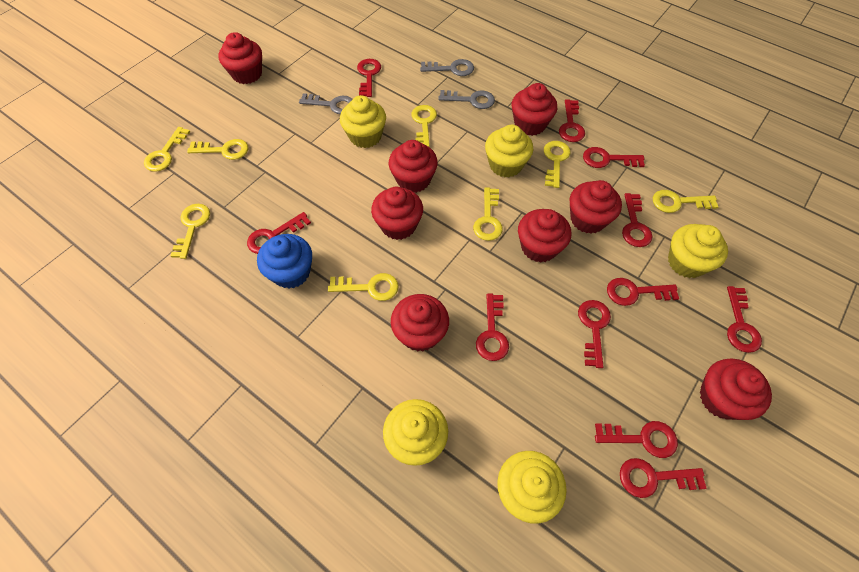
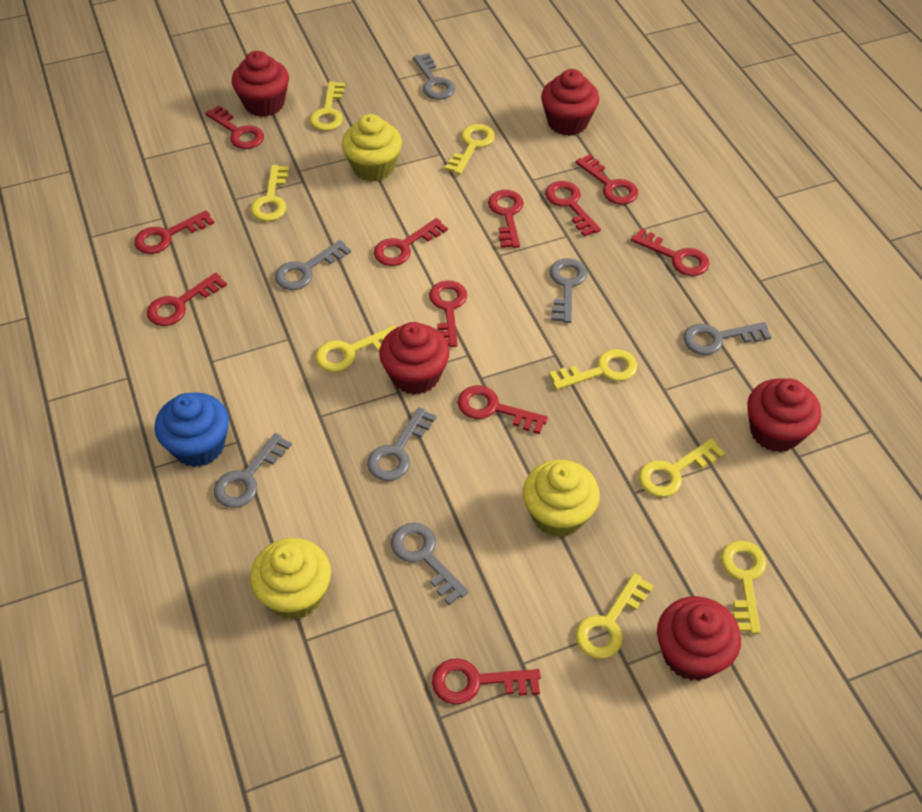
grey key: 3 -> 7
red cupcake: 8 -> 5
yellow cupcake: 5 -> 3

